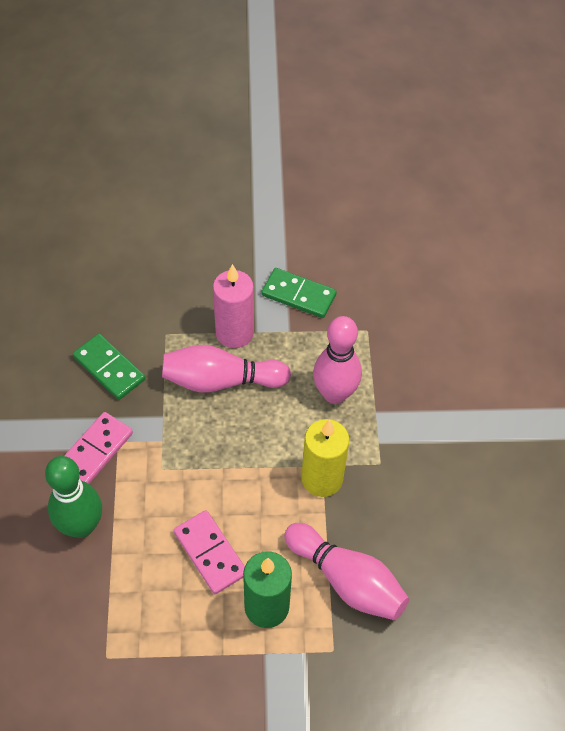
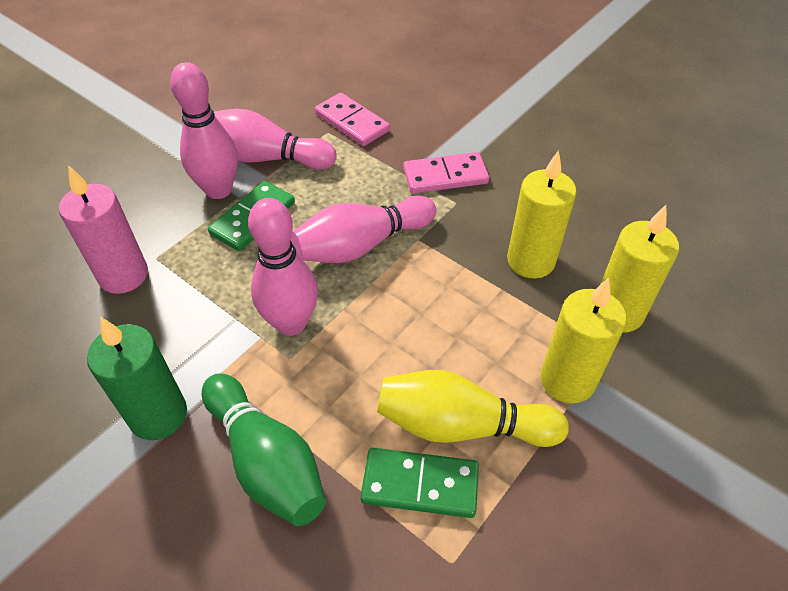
pink bowling pin: 3 -> 4
yellow bowling pin: 0 -> 1
yellow candle: 1 -> 3

